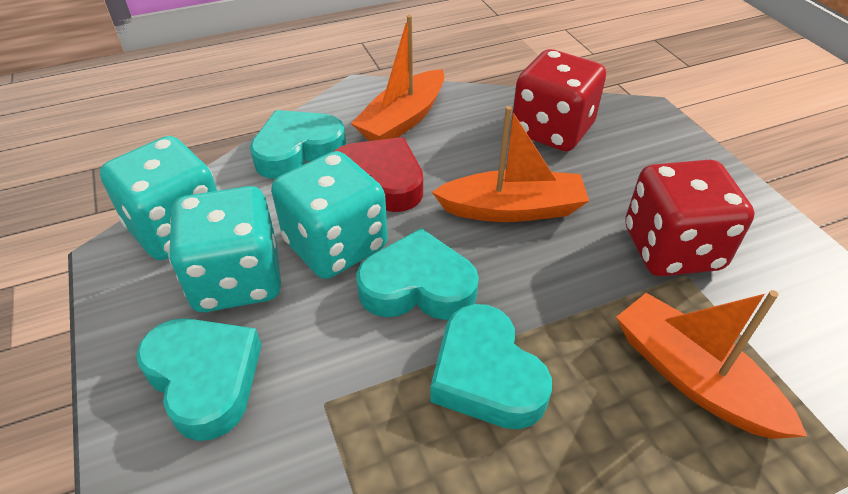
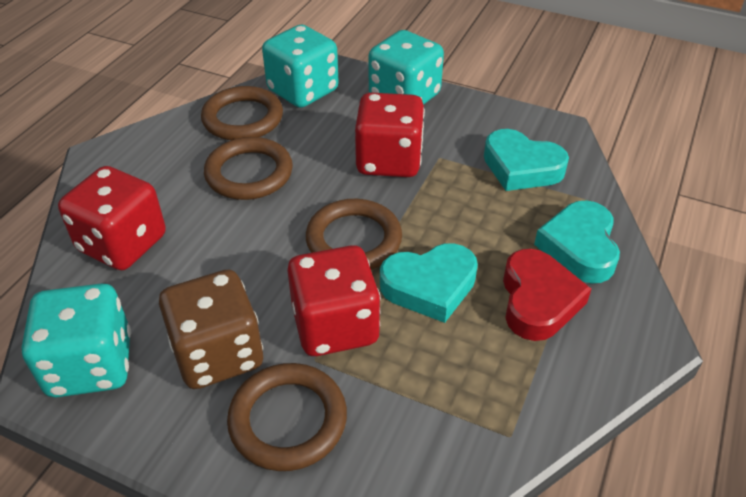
brown dice: 0 -> 1
brown ring: 0 -> 4
orange boat: 3 -> 0
red dice: 2 -> 3
turquoise heart: 4 -> 3

